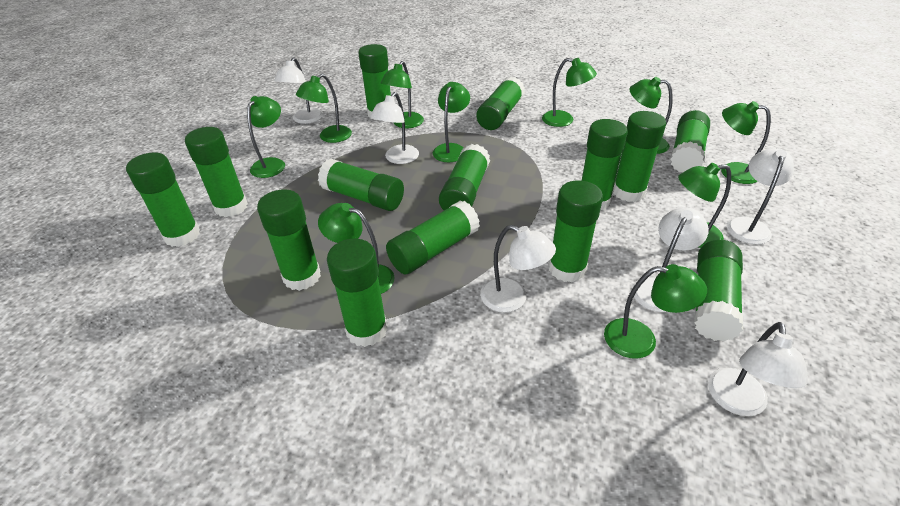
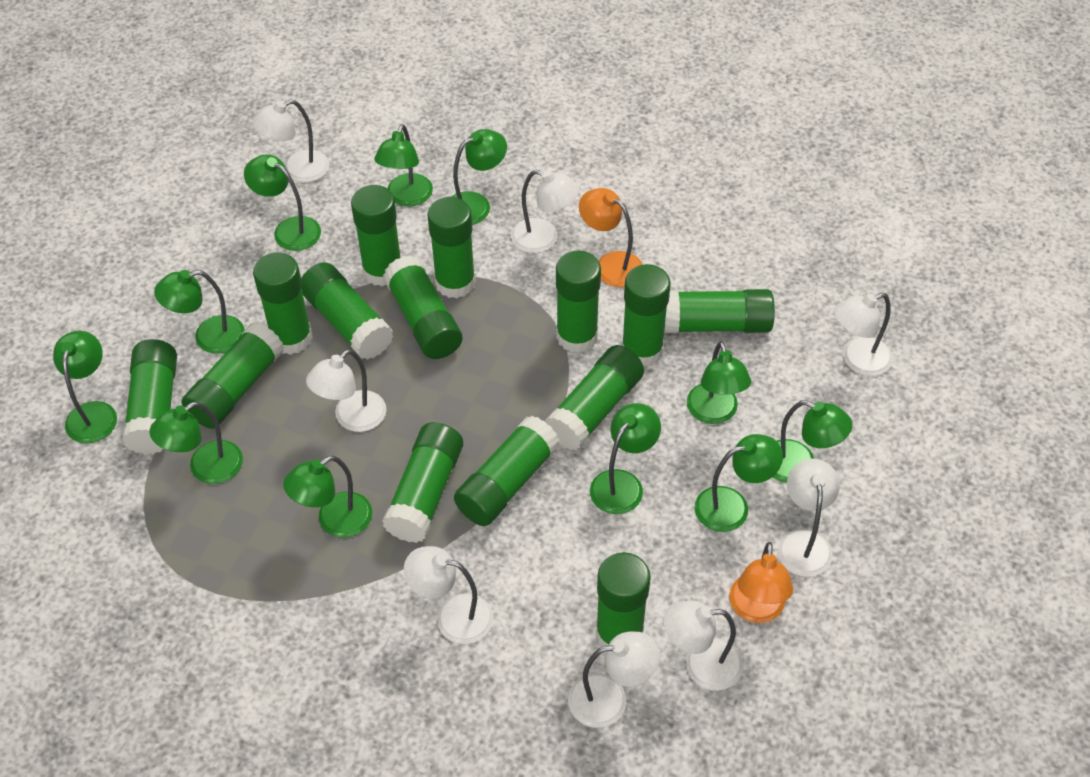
green lamp: 10 -> 11
orange lamp: 0 -> 2
white lamp: 6 -> 8

